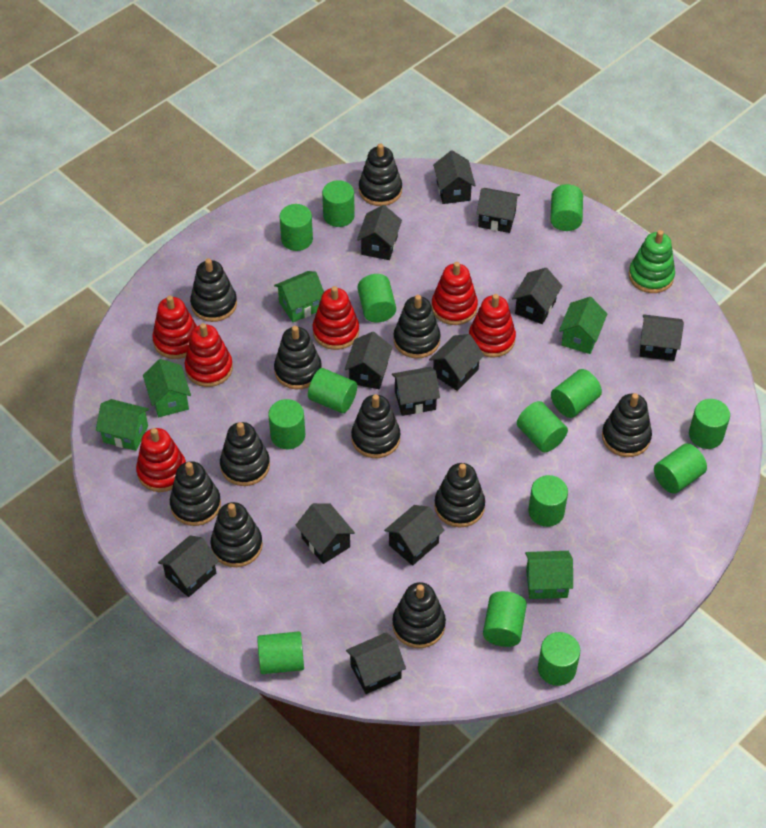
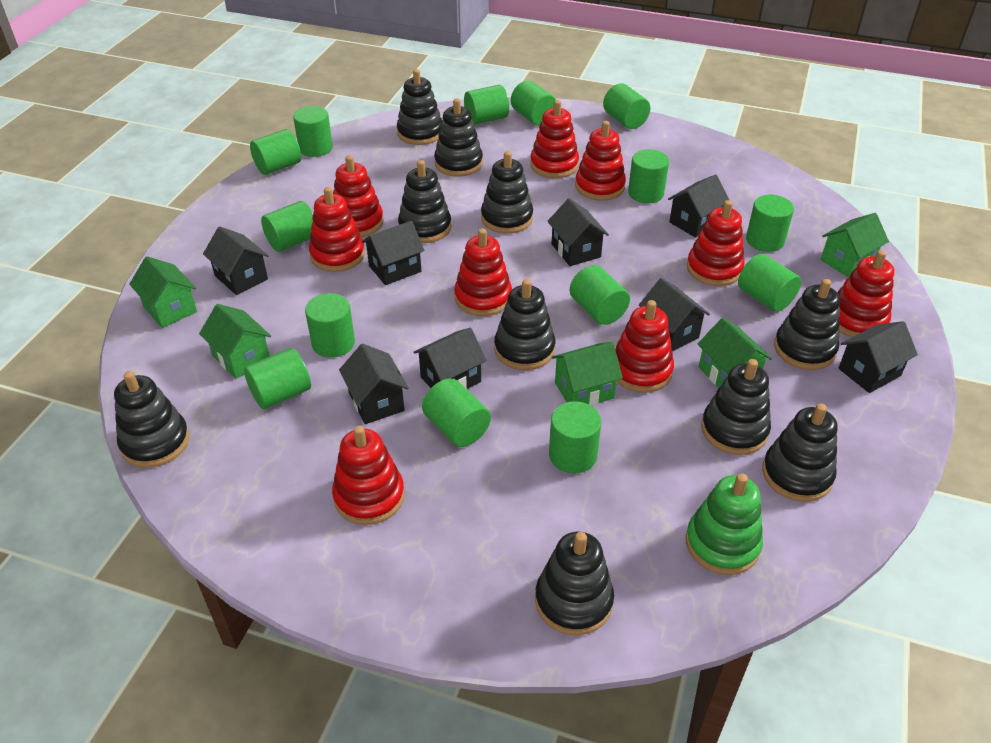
black house: 12 -> 8
black stacking toy: 11 -> 10
red stacking toy: 6 -> 9

